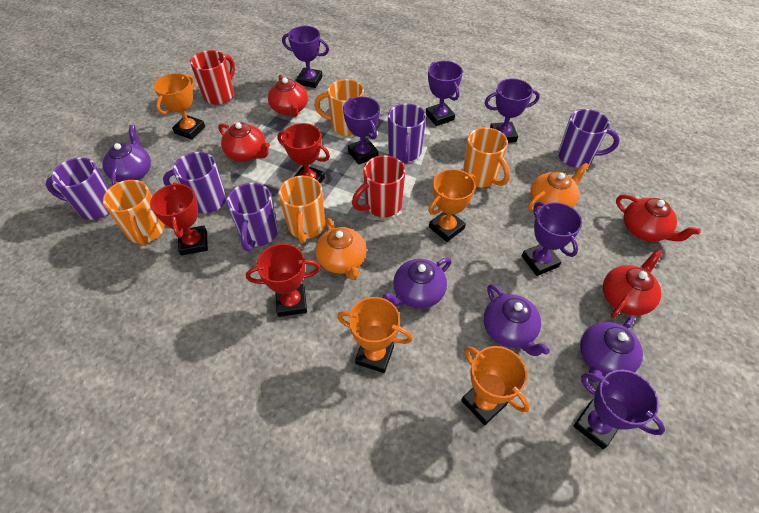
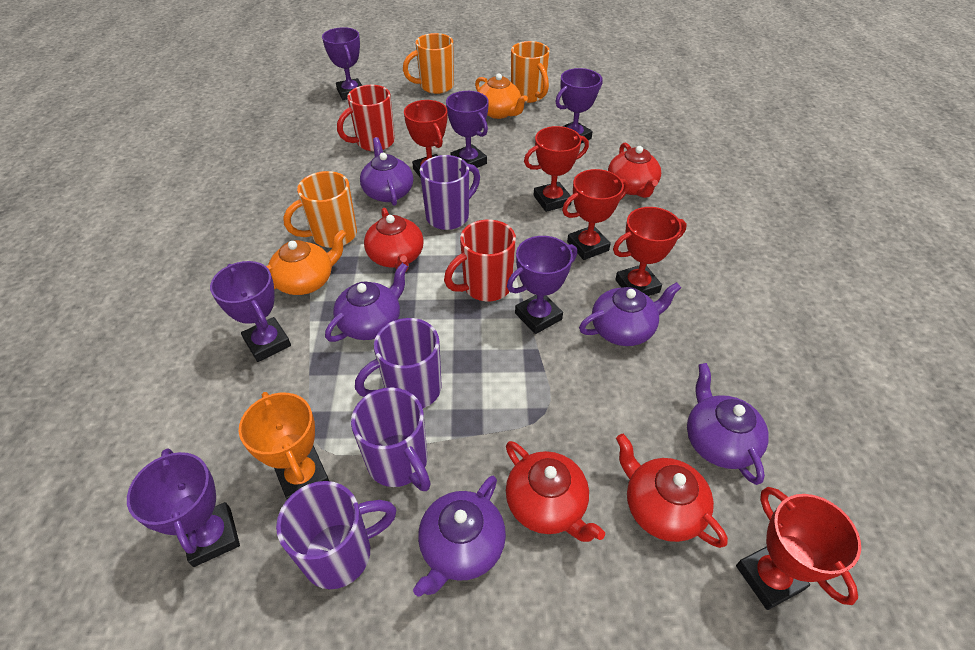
orange mug: 4 -> 3
orange trophy: 4 -> 1
purple mug: 5 -> 4
purple teapot: 4 -> 5
red trophy: 3 -> 5

